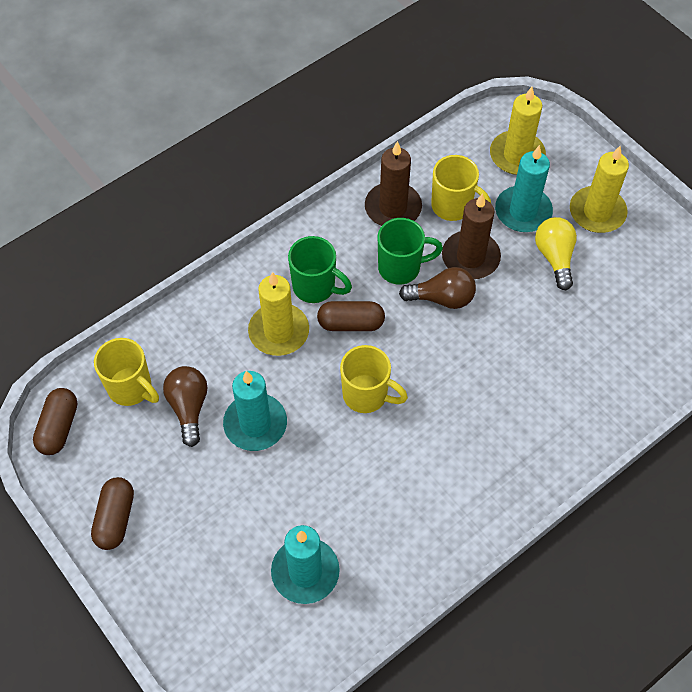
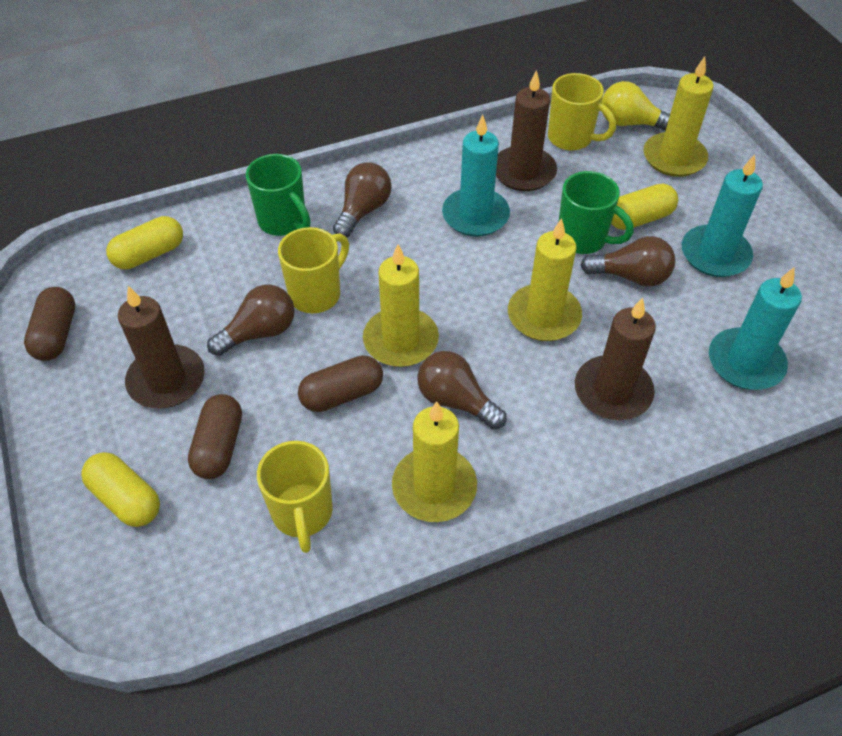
brown candle: 2 -> 3
brown light bulb: 2 -> 4
yellow candle: 3 -> 4
yellow capsule: 0 -> 3

